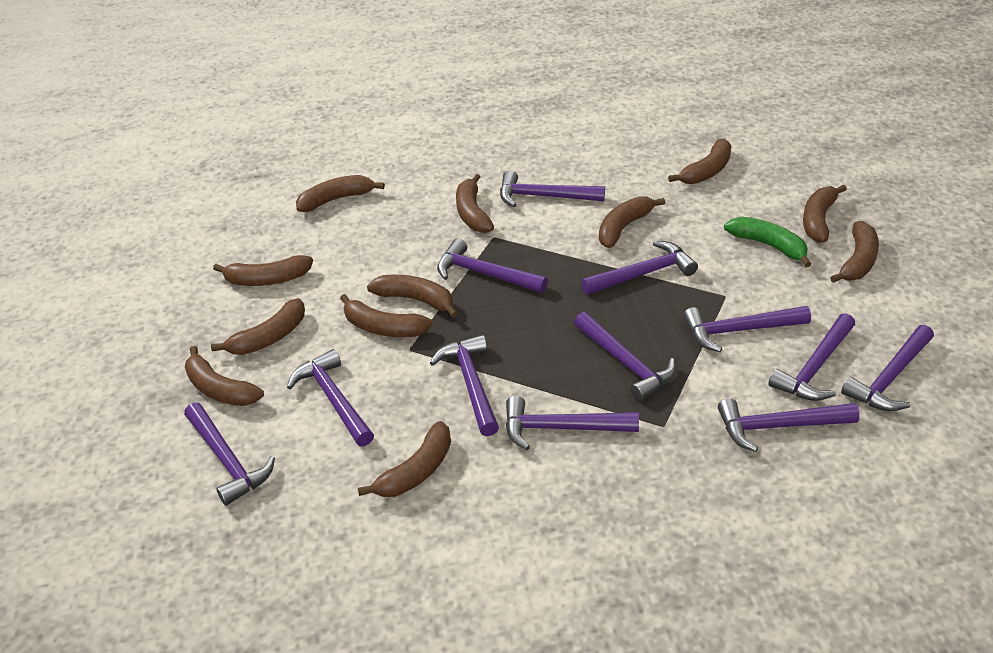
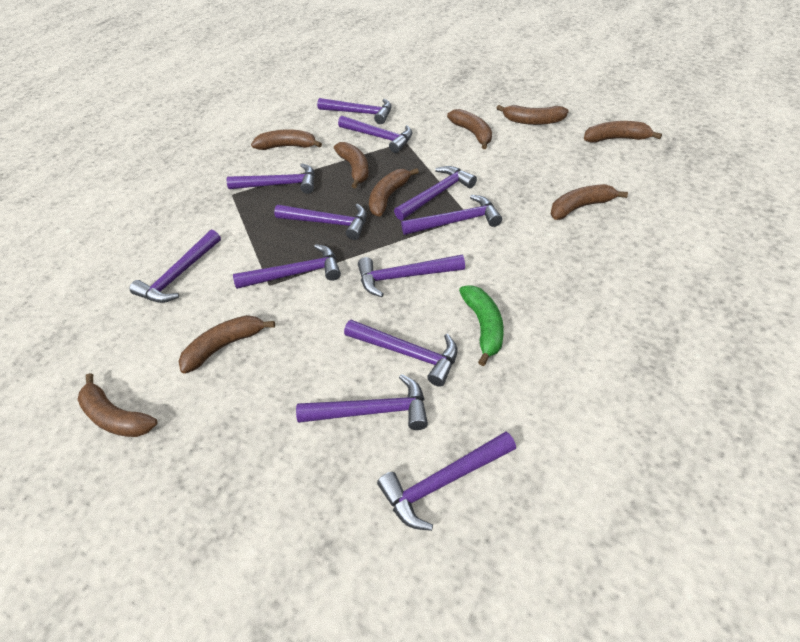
brown banana: 12 -> 9

